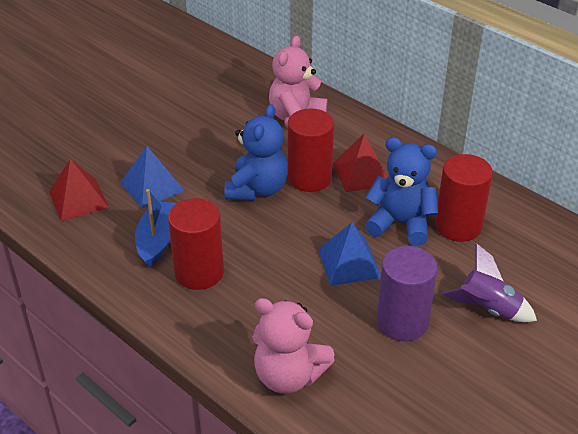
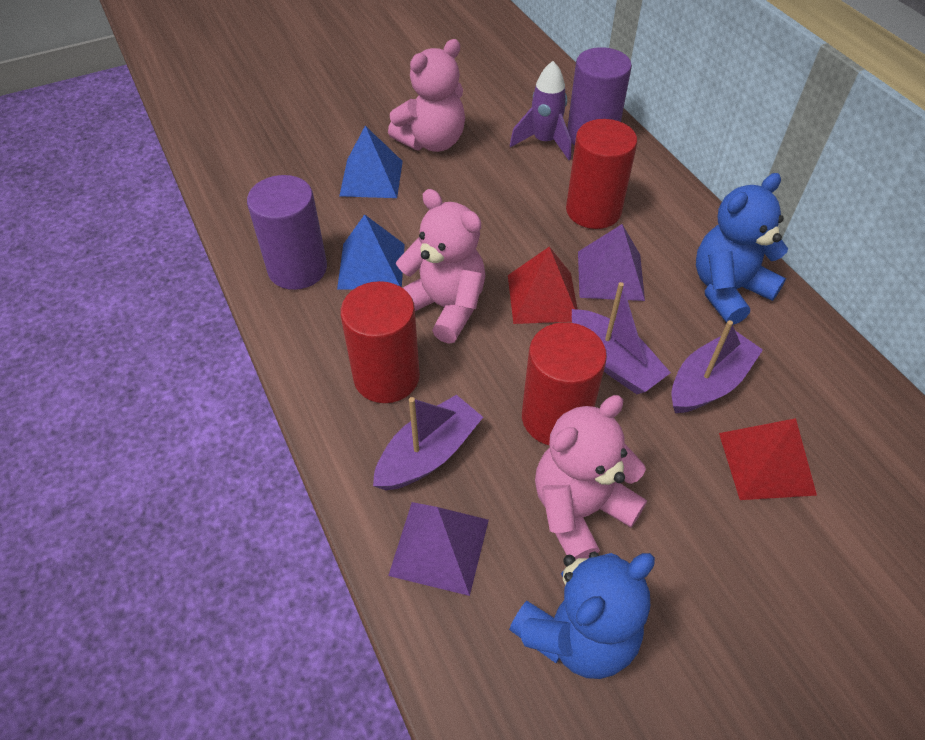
blue boat: 1 -> 0
pink teddy bear: 2 -> 3
purple boat: 0 -> 3
purple cylinder: 1 -> 2
purple pyramid: 0 -> 2

